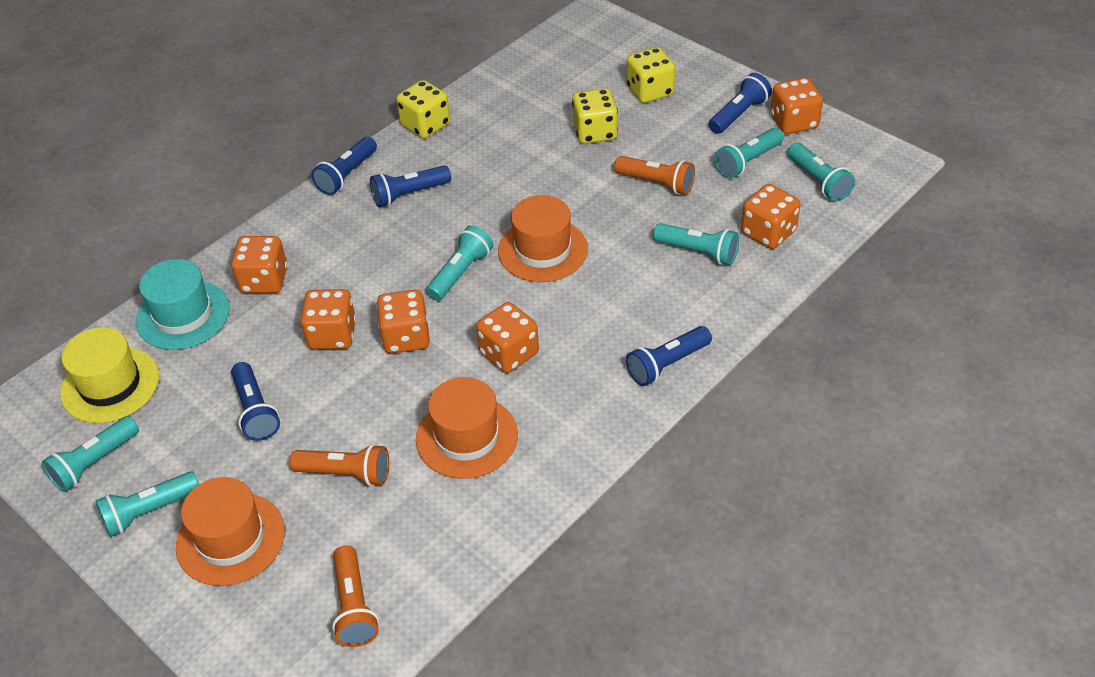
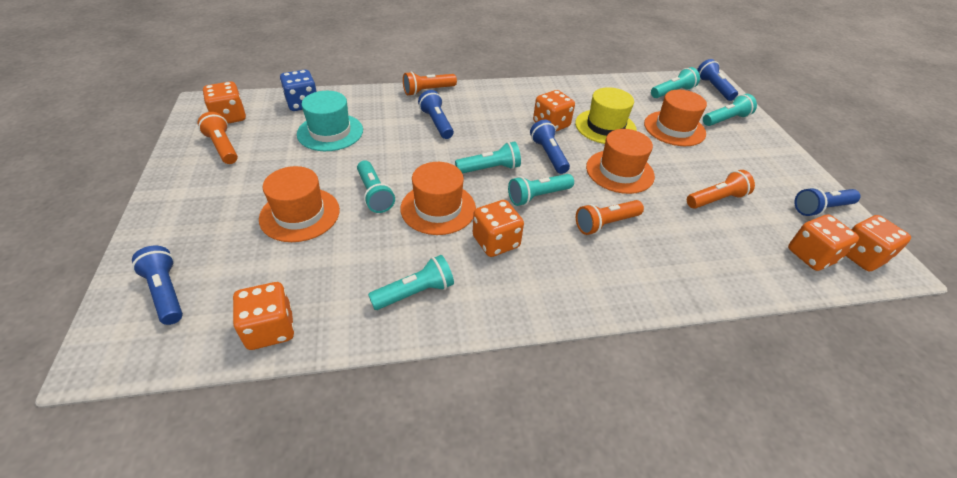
blue dice: 0 -> 1
orange flashlight: 3 -> 4
orange hat: 3 -> 4
yellow dice: 3 -> 0

